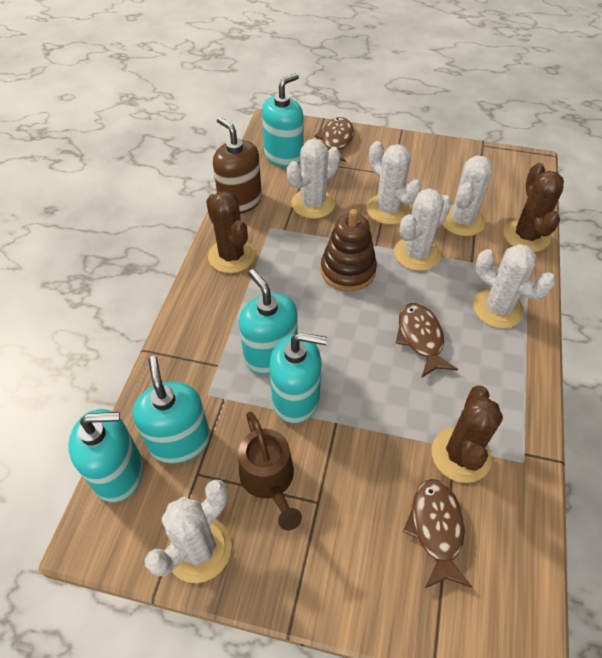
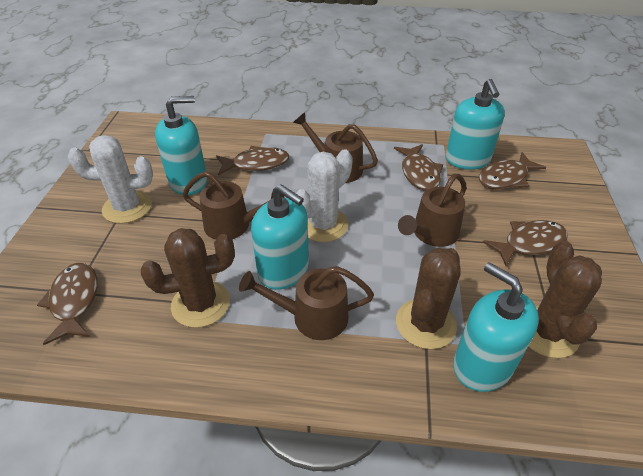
brown fish: 3 -> 5
brown soap dispenser: 1 -> 0
brown stacking toy: 1 -> 0
brown watering can: 1 -> 4
turquoise soap dispenser: 5 -> 4
white cactus: 6 -> 2

